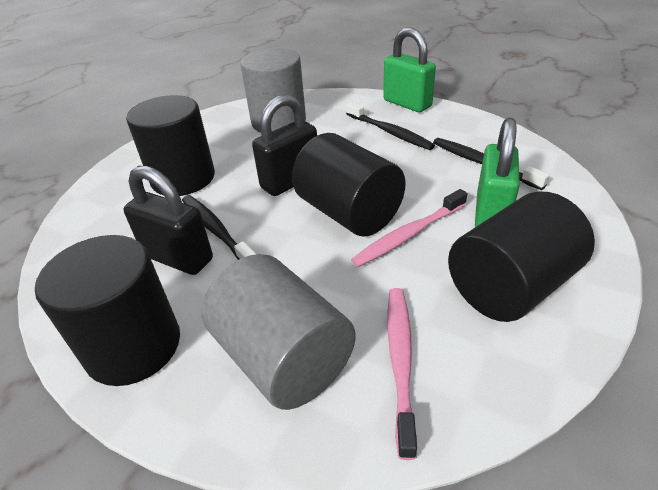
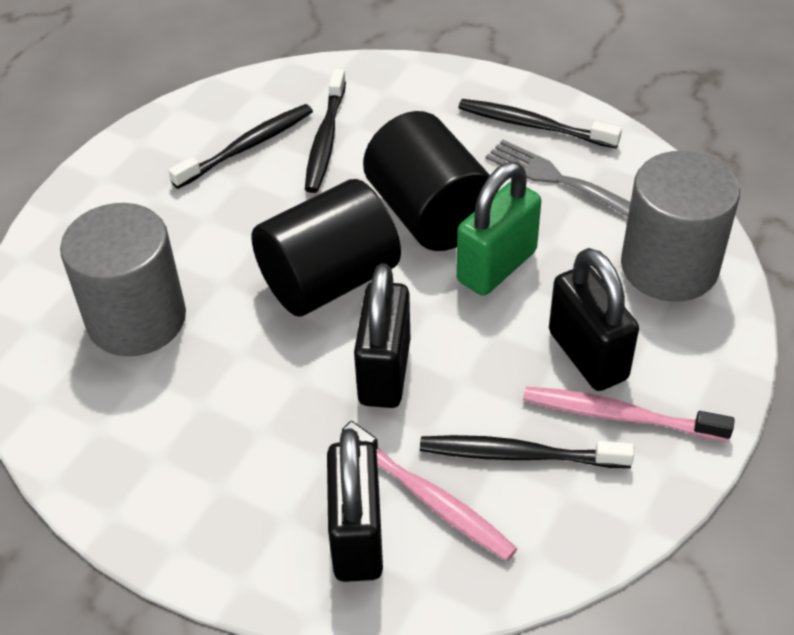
black cylinder: 4 -> 2
black padlock: 2 -> 3
black toothbrush: 3 -> 4
green padlock: 2 -> 1
grey fork: 0 -> 1

